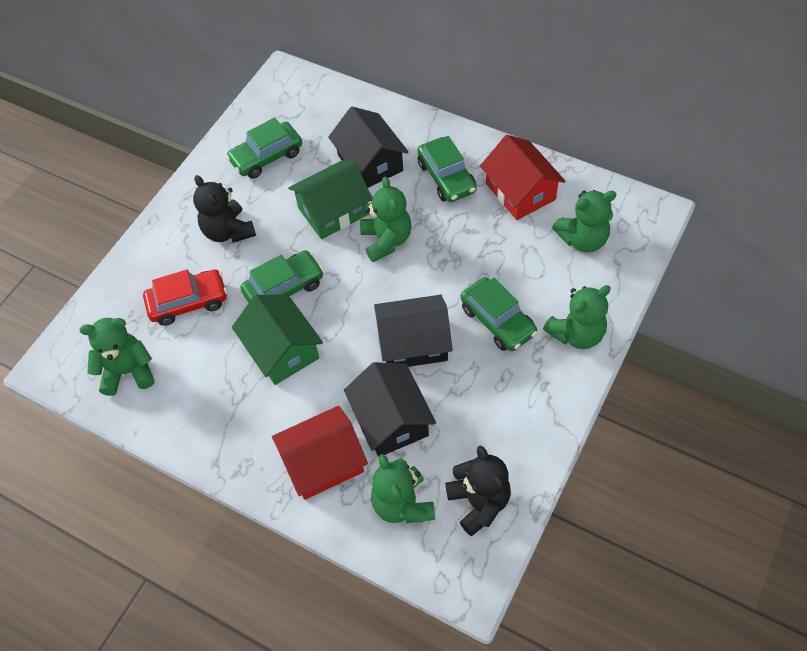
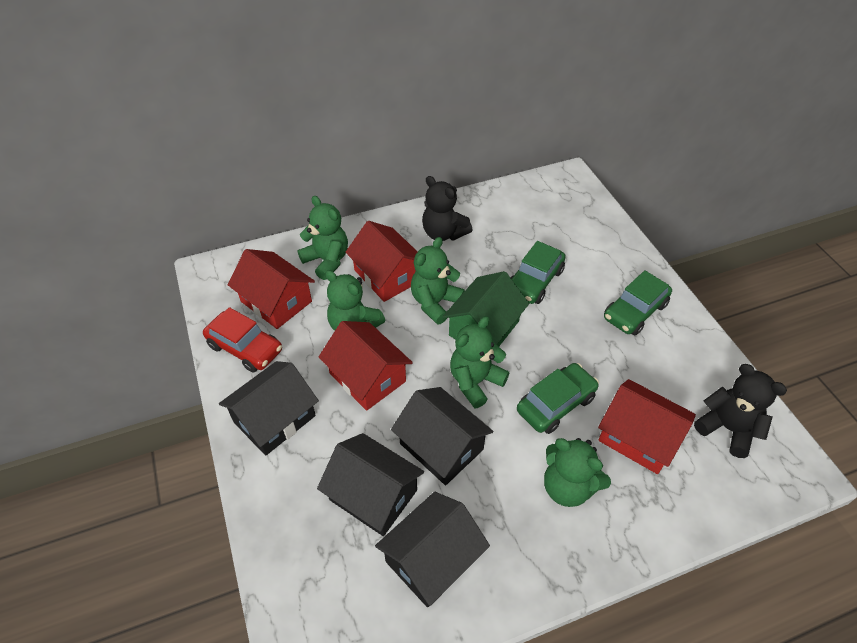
black house: 3 -> 4
green car: 4 -> 3
green house: 2 -> 1
red house: 2 -> 4

